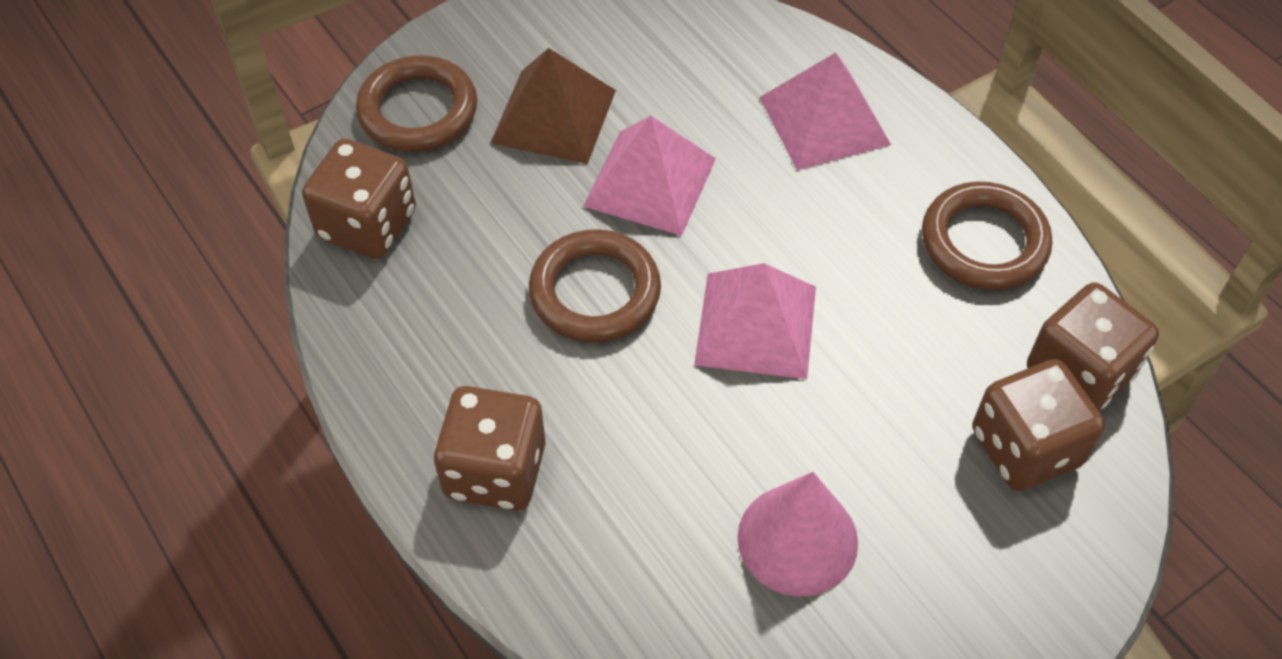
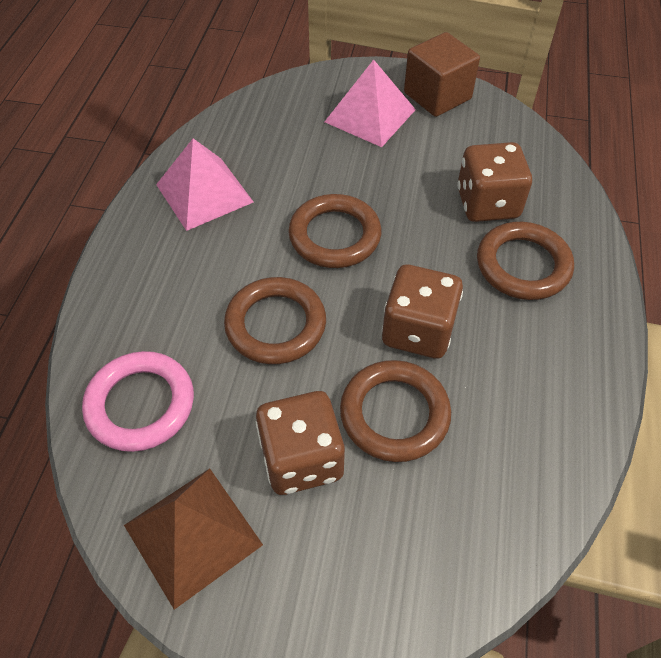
brown cube: 0 -> 1
brown dice: 4 -> 3
brown ring: 3 -> 4
pink cone: 1 -> 0
pink pyramid: 3 -> 2
pink ring: 0 -> 1

